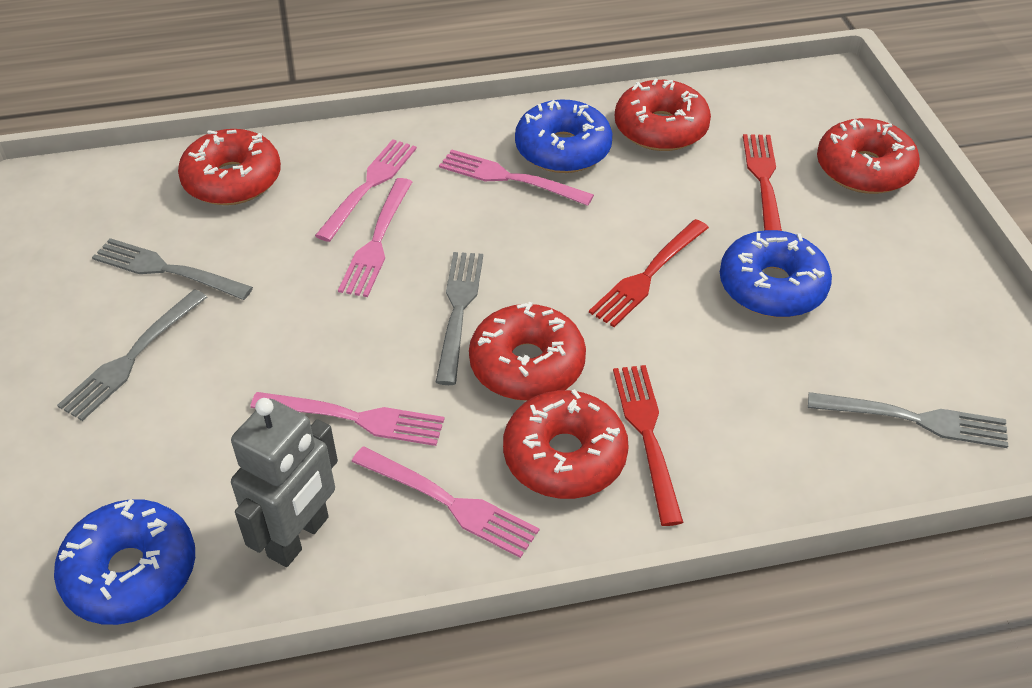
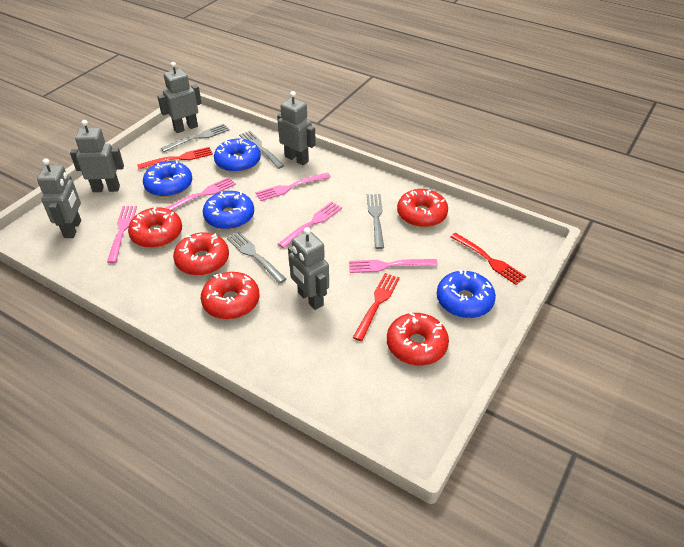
blue donut: 3 -> 4
grey robot: 1 -> 5

